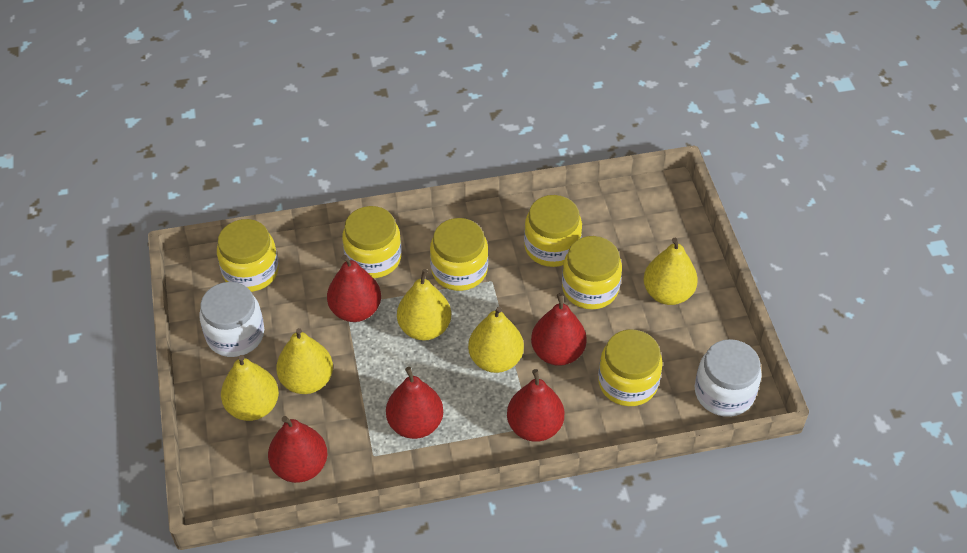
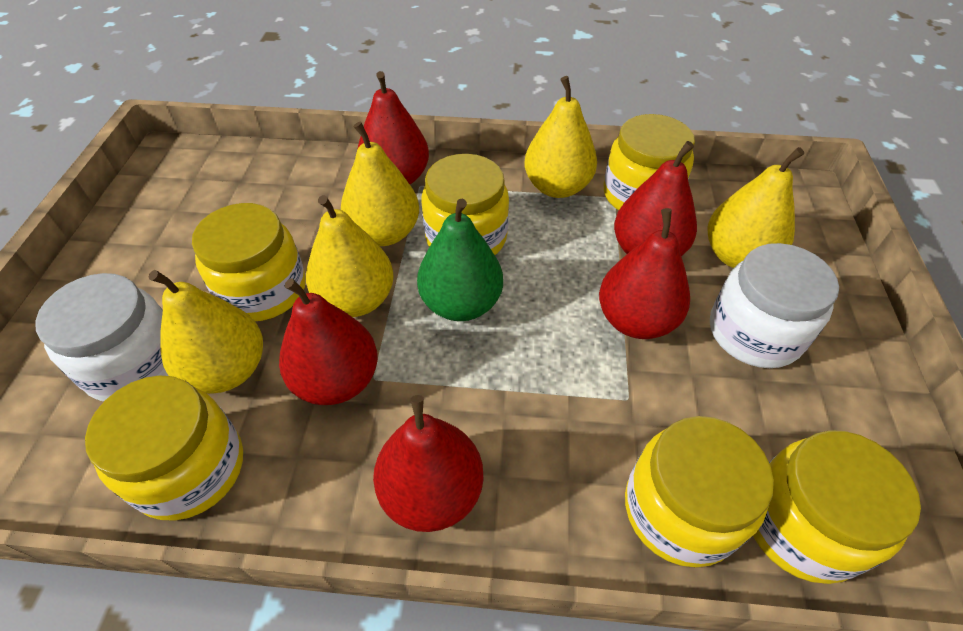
green pear: 0 -> 1

